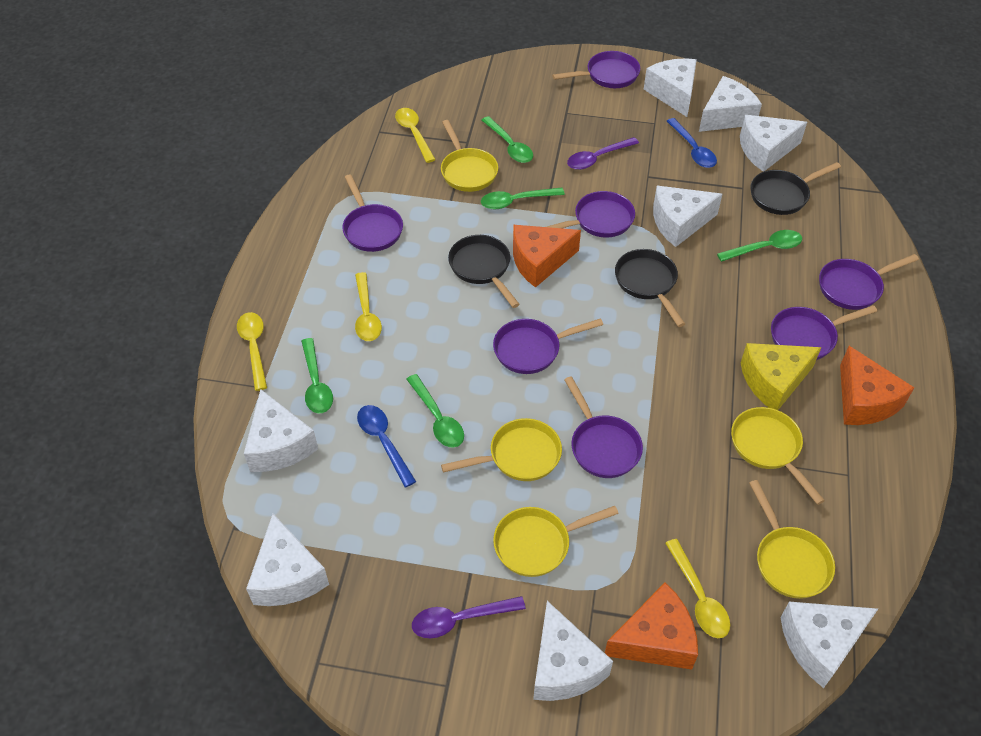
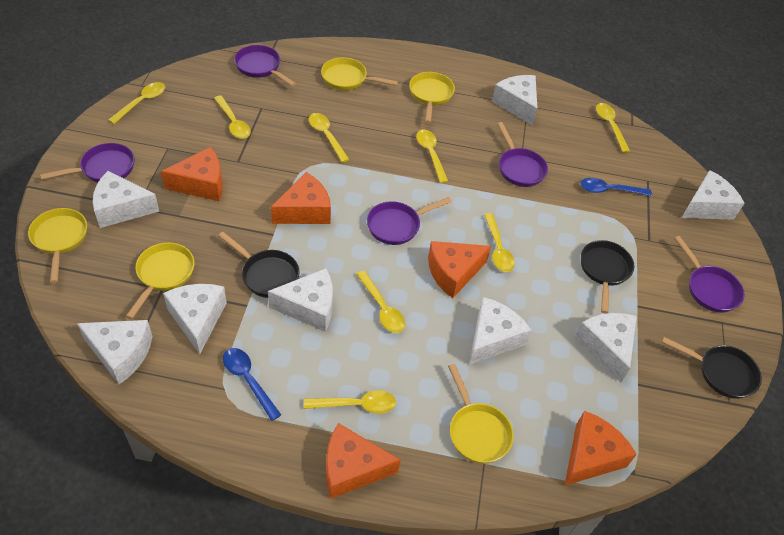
green spoon: 5 -> 0
orange cheese: 3 -> 5
purple pan: 7 -> 5
purple spoon: 2 -> 0
yellow cheese: 1 -> 0
yellow spoon: 4 -> 8

